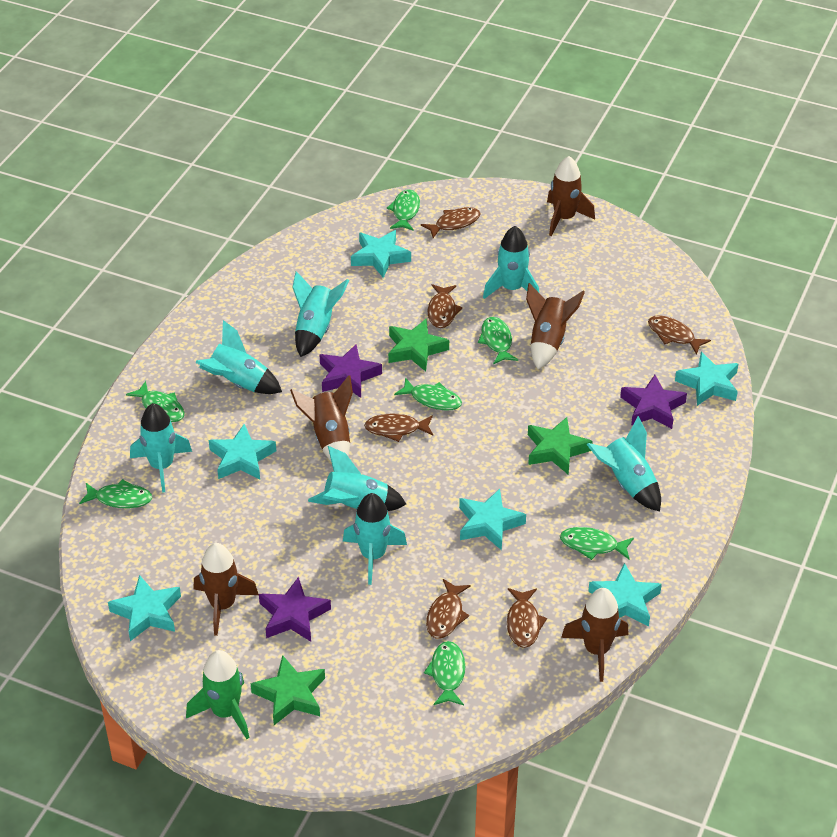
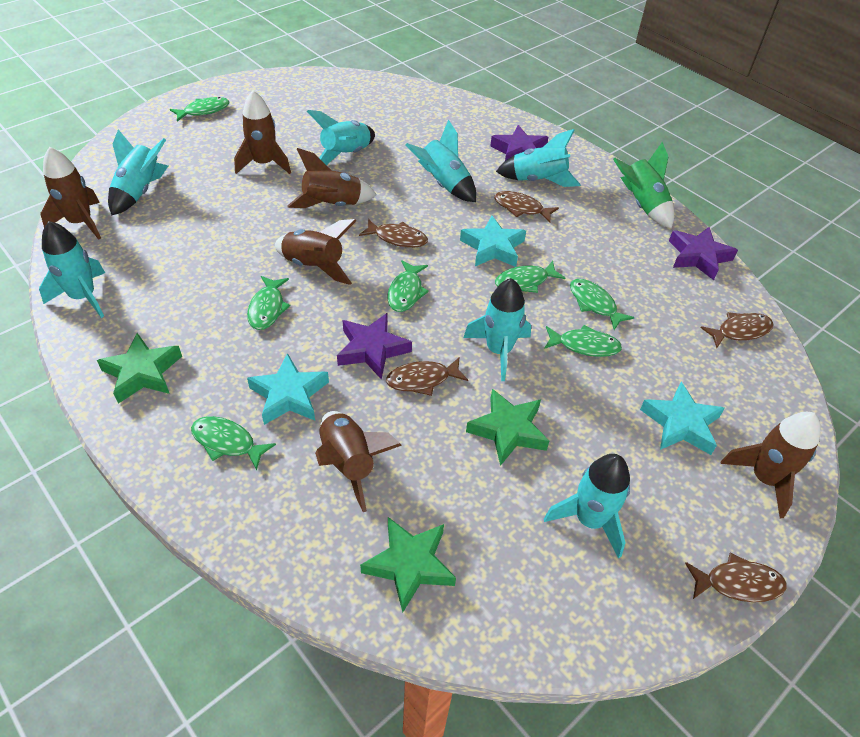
brown fish: 6 -> 5
brown rocket: 5 -> 6
turquoise star: 6 -> 3

